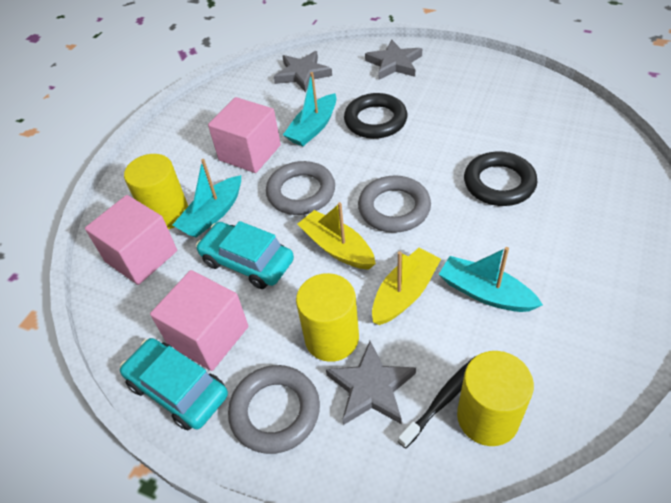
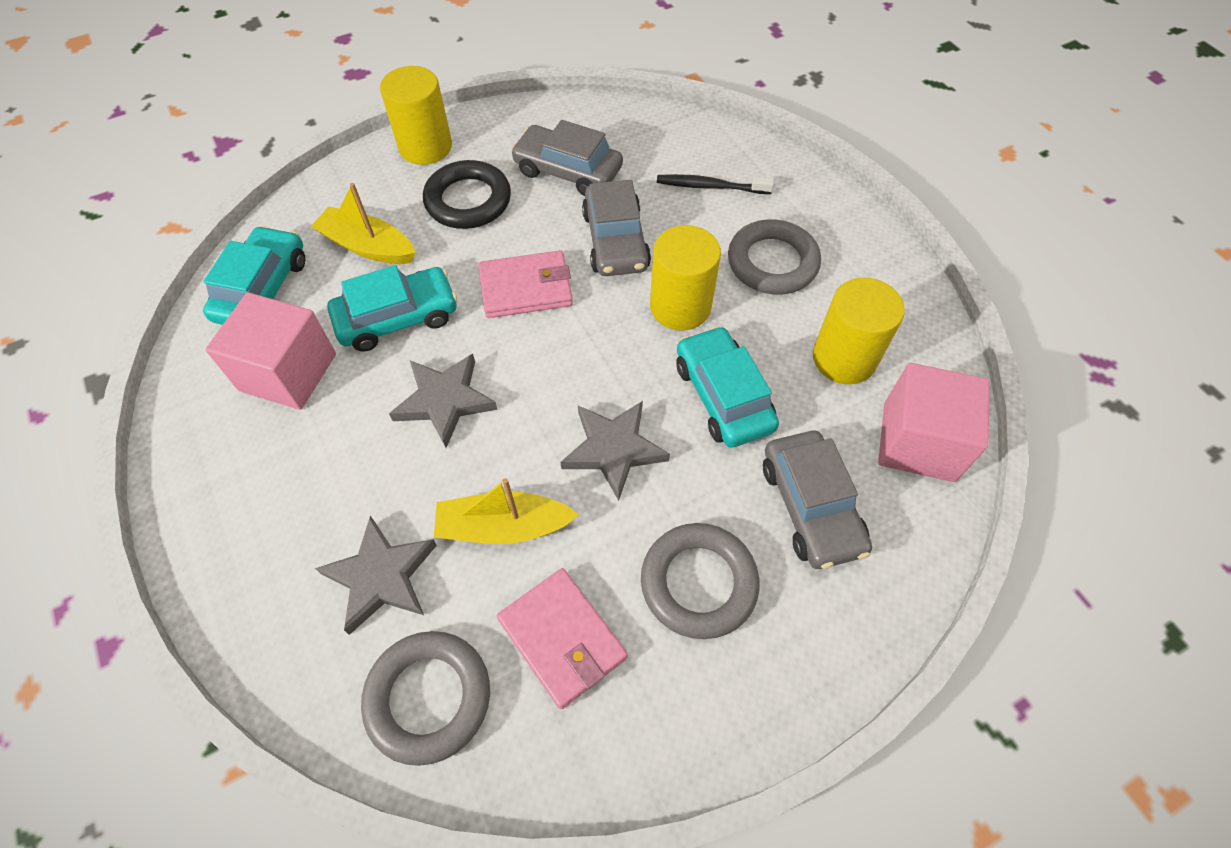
black ring: 2 -> 1
grey car: 0 -> 3
pink cube: 3 -> 2
pink wallet: 0 -> 2
turquoise boat: 3 -> 0
turquoise car: 2 -> 3

